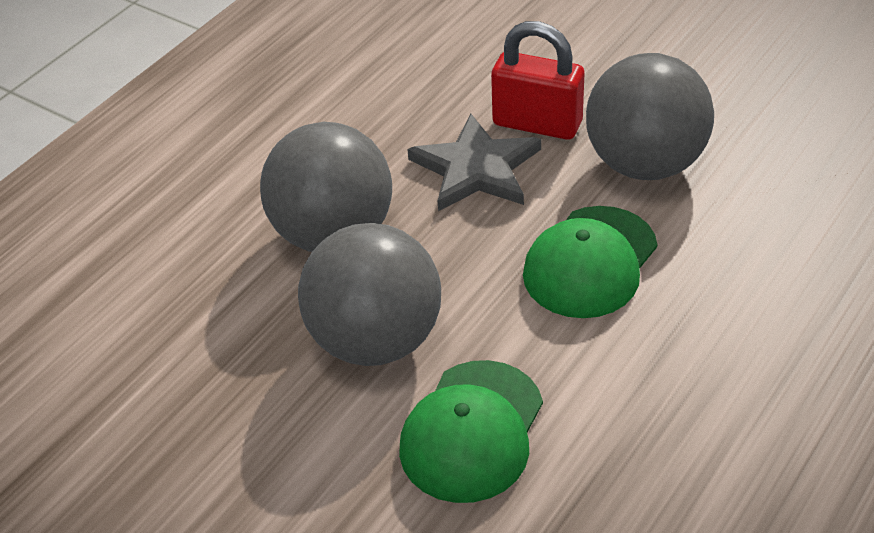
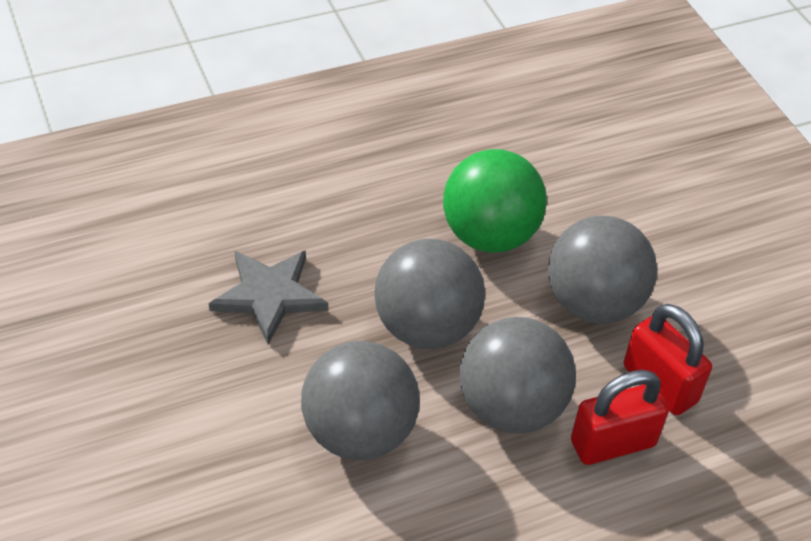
green ball: 0 -> 1
green cap: 2 -> 0
grey ball: 3 -> 4
red padlock: 1 -> 2

